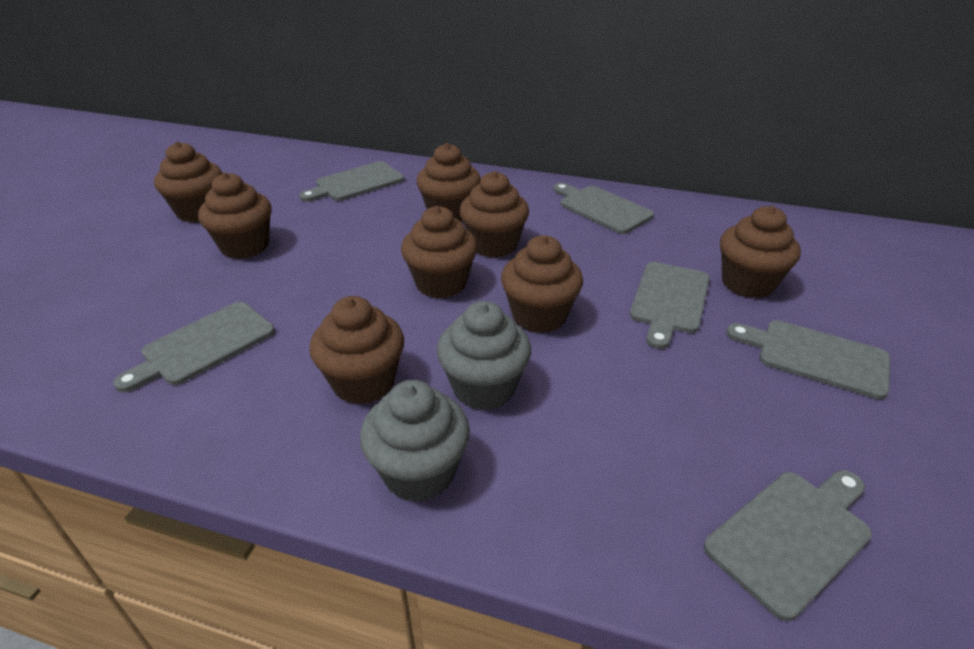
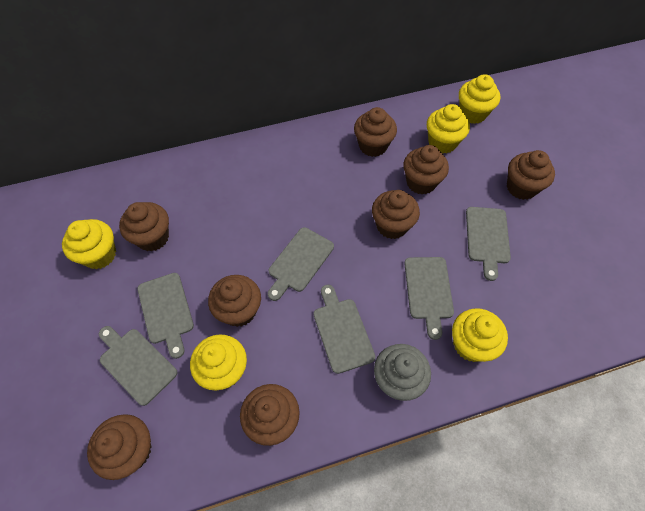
grey cupcake: 2 -> 1
yellow cupcake: 0 -> 5

